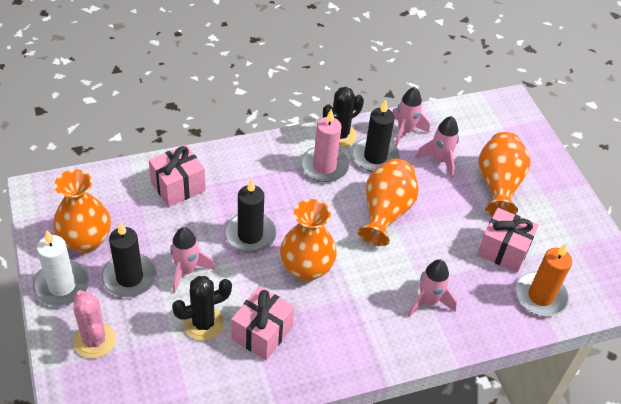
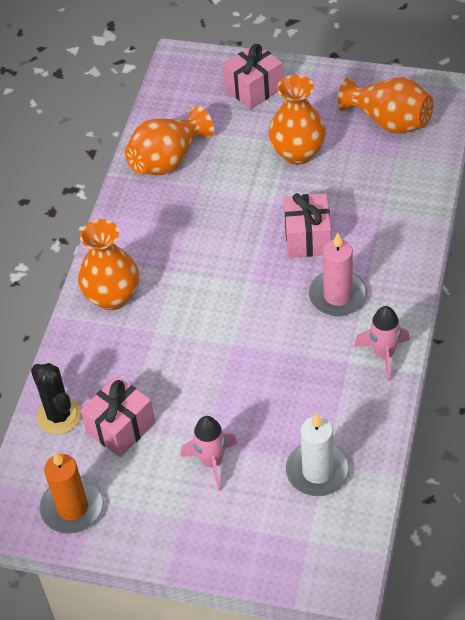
black cactus: 2 -> 1
black candle: 3 -> 0
pink cactus: 1 -> 0
pink rocket: 4 -> 2

